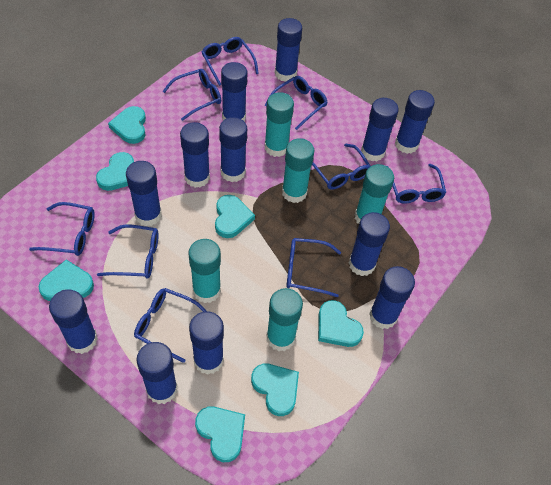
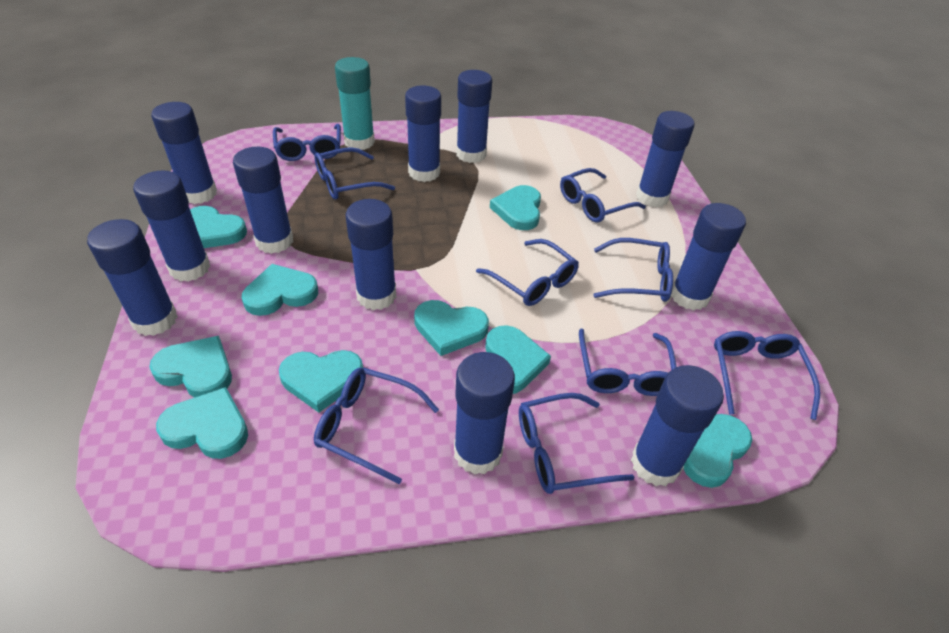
blue glue stick: 12 -> 11
turquoise glue stick: 5 -> 1
turquoise heart: 7 -> 9

